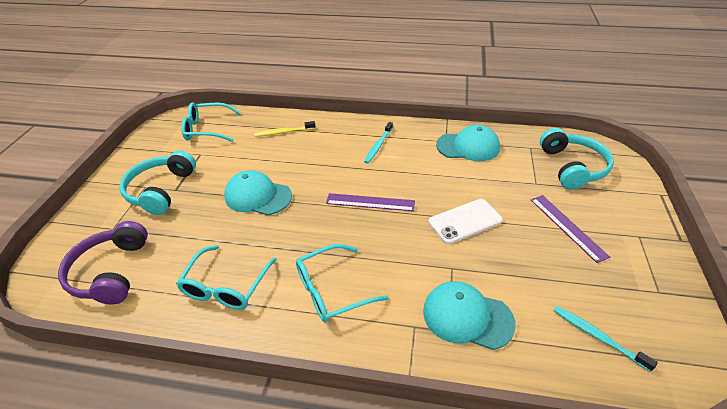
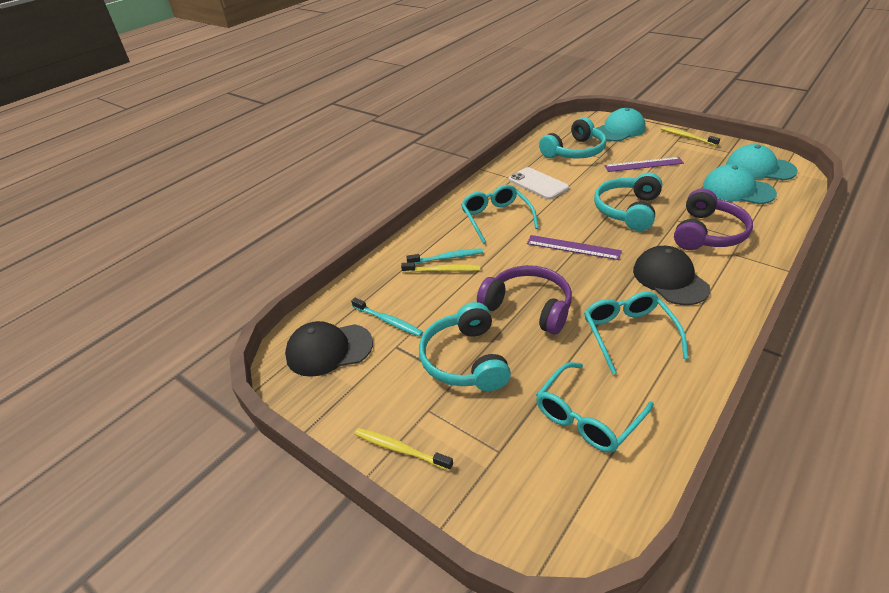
black cap: 0 -> 2
purple headphones: 1 -> 2
turquoise headphones: 2 -> 3
yellow toothbrush: 1 -> 3

